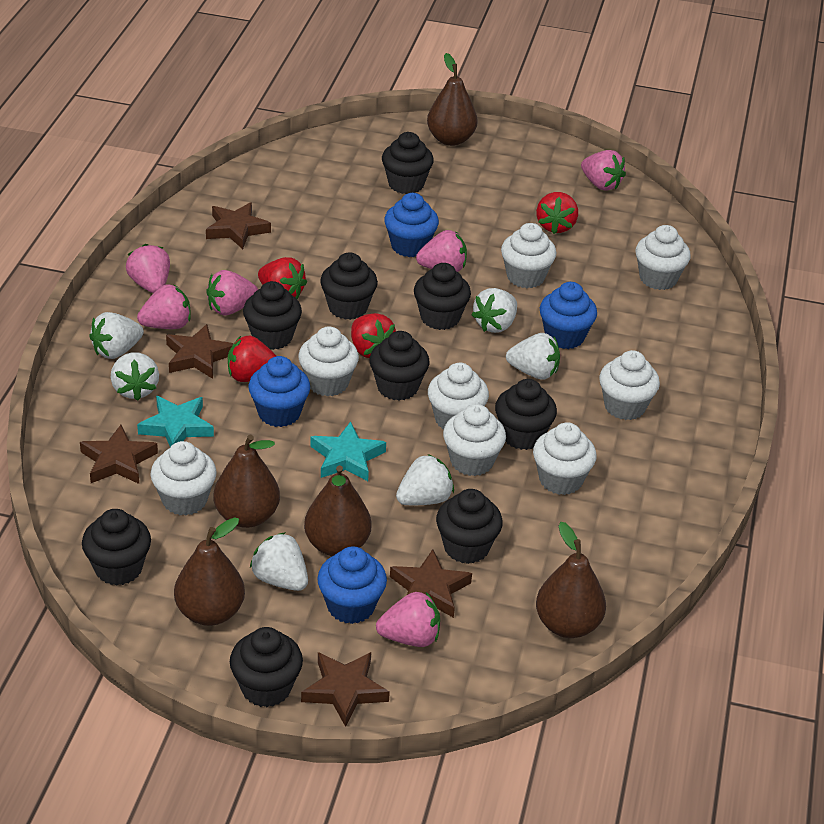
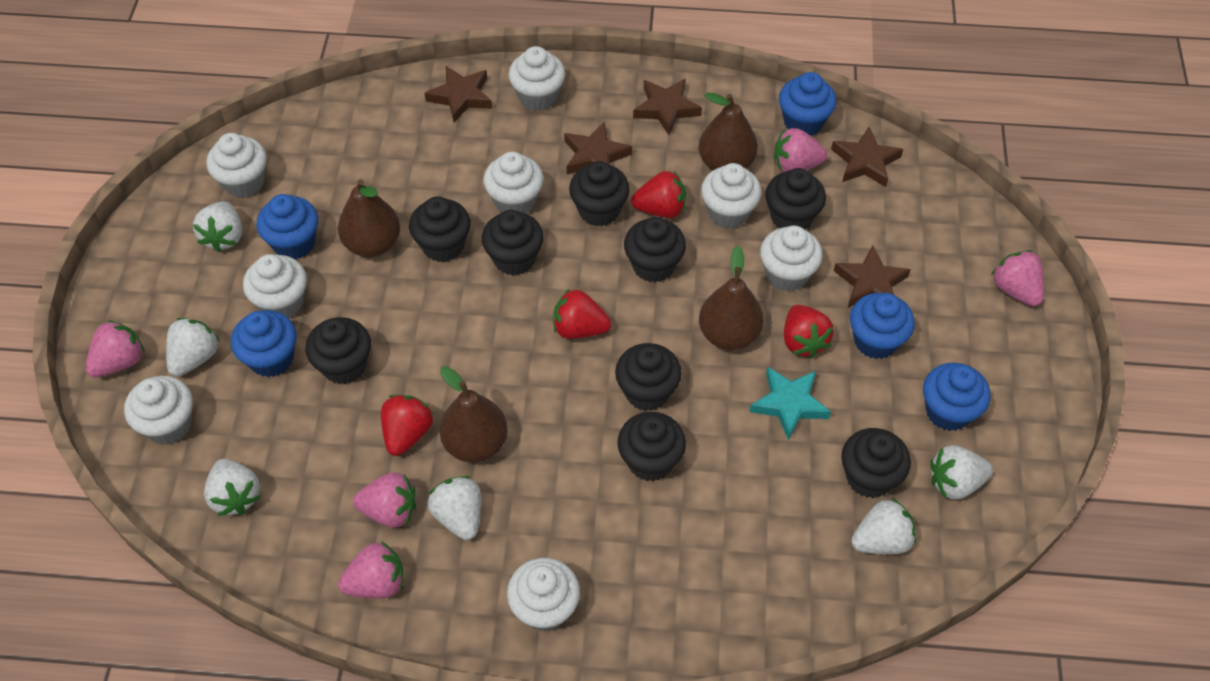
blue cupcake: 4 -> 5
brown pear: 5 -> 4
pink strawberry: 6 -> 5
turquoise star: 2 -> 1

